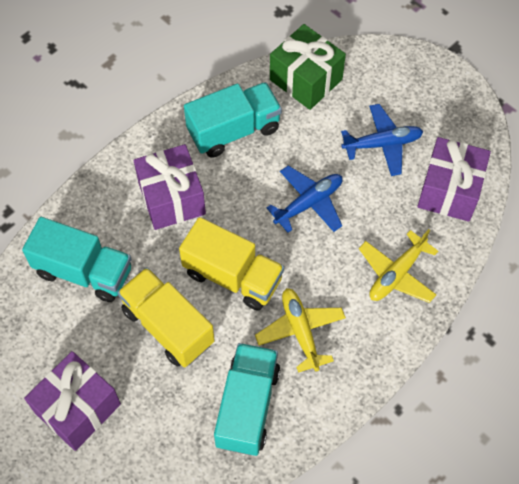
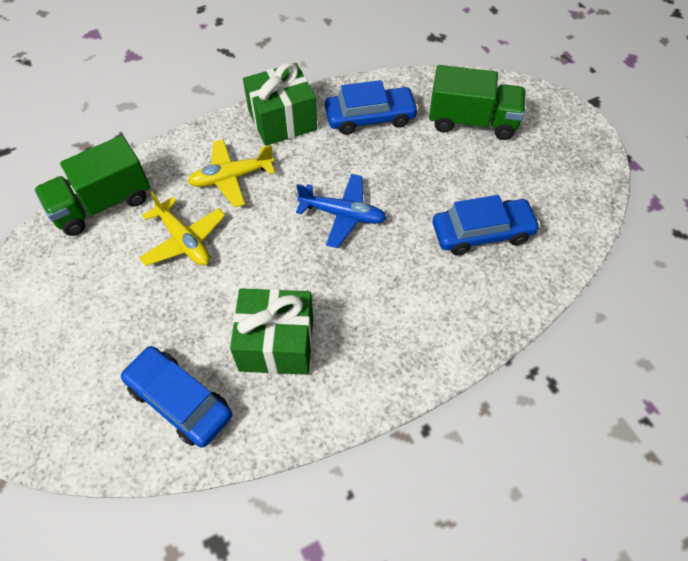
blue car: 0 -> 3
blue plane: 2 -> 1
green gift: 1 -> 2
green truck: 0 -> 2
purple gift: 3 -> 0
turquoise truck: 3 -> 0
yellow truck: 2 -> 0

